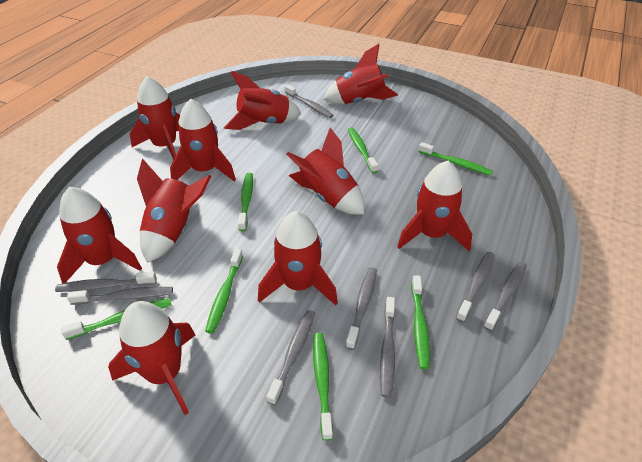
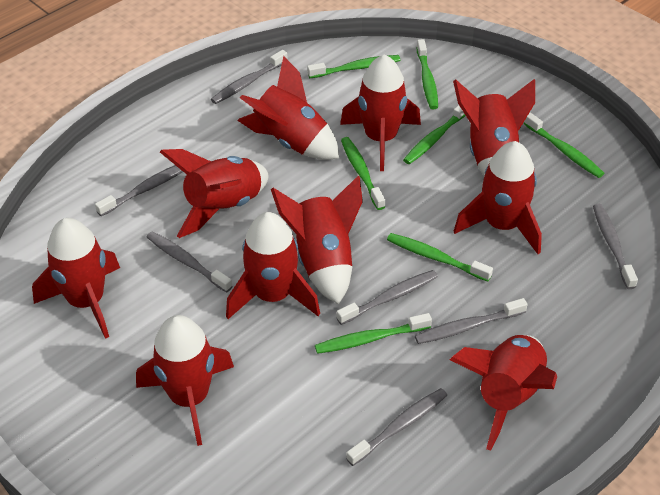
grey toothbrush: 8 -> 7

